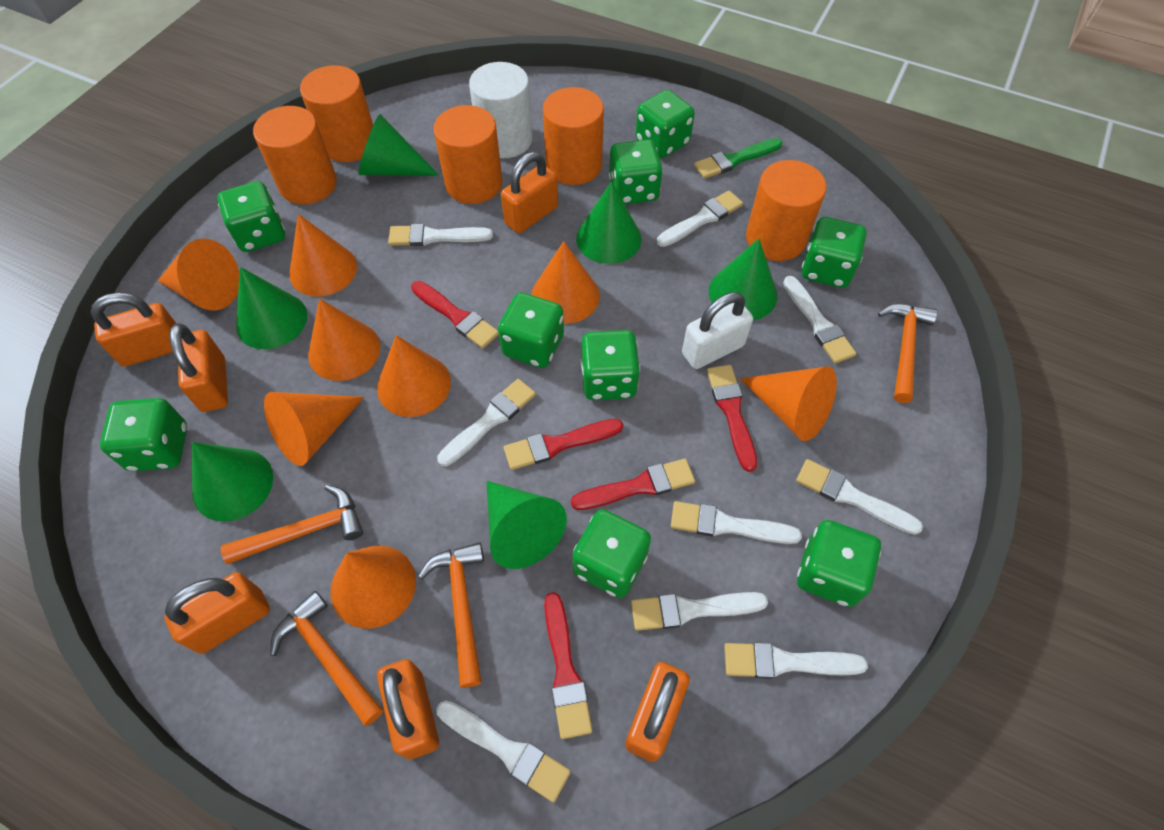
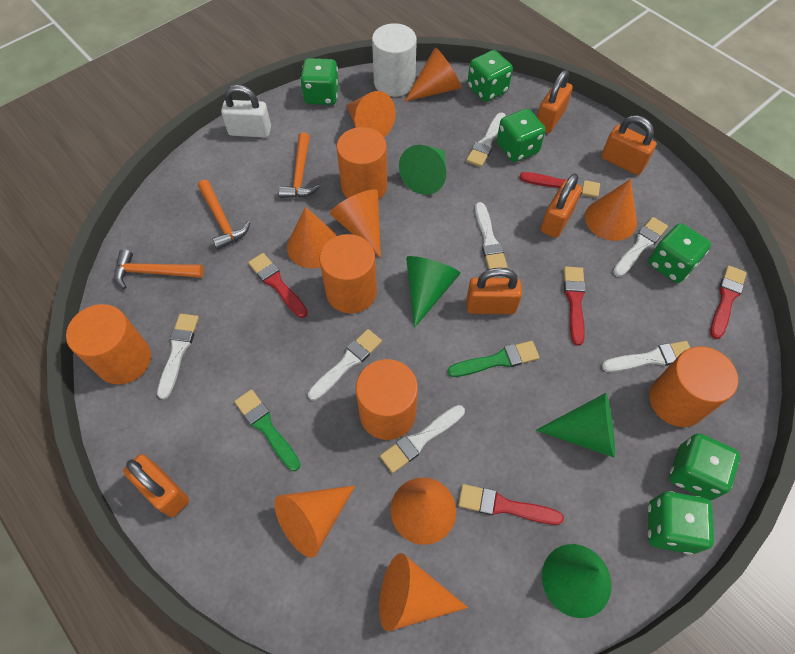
green brush: 1 -> 2
green cone: 6 -> 4
green dice: 9 -> 6
orange hammer: 4 -> 3
orange padlock: 6 -> 5
white brush: 9 -> 7

